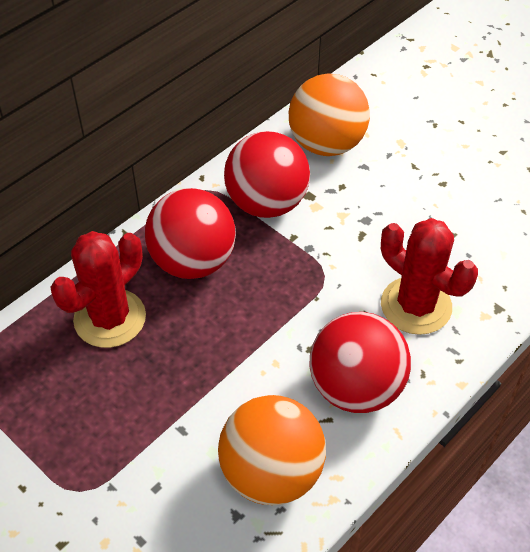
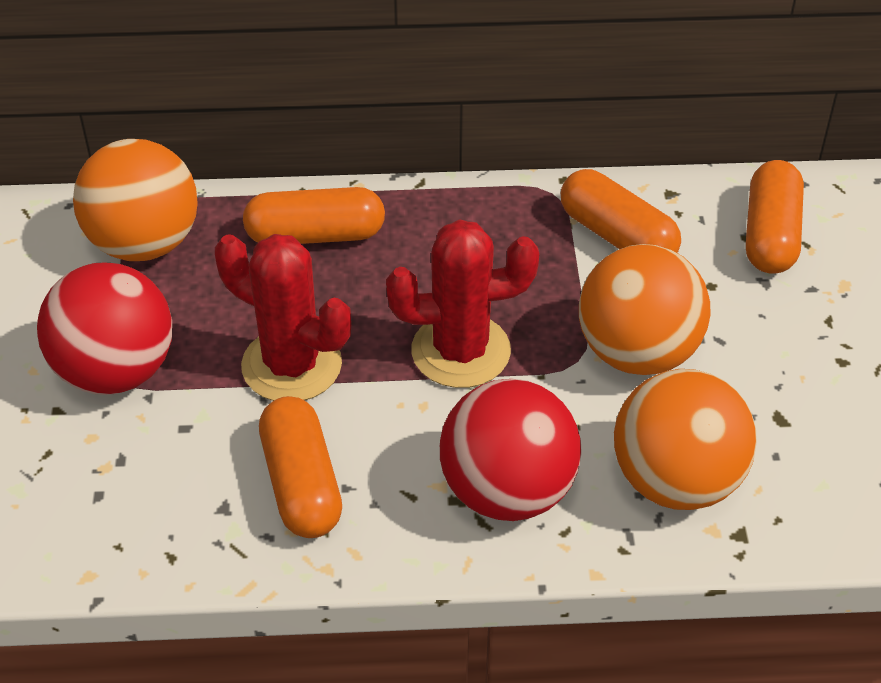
orange ball: 2 -> 3
orange capsule: 0 -> 4
red ball: 3 -> 2

